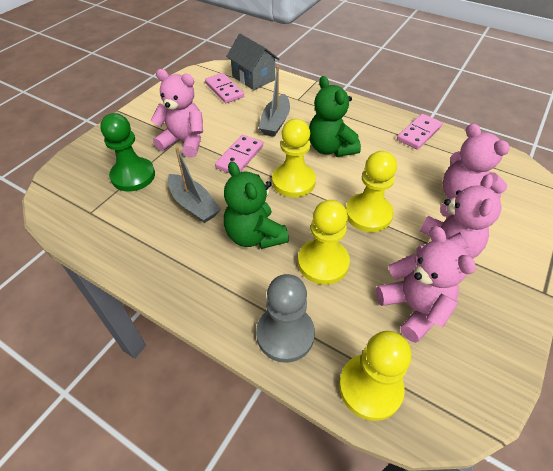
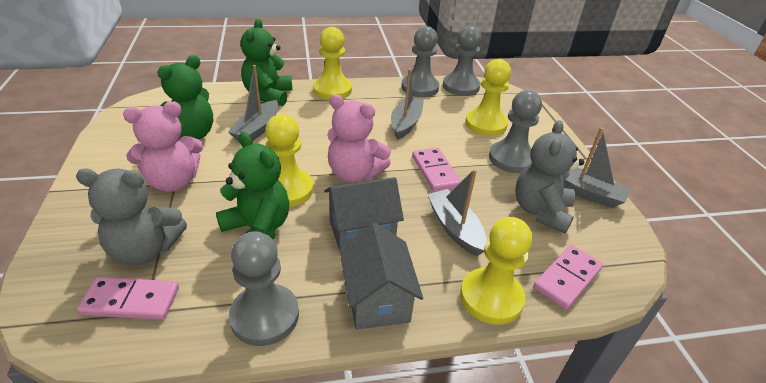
green pawn: 1 -> 0
green teddy bear: 2 -> 3
grey boat: 2 -> 4
grey house: 1 -> 2
grey pawn: 1 -> 4
grey teddy bear: 0 -> 2
pink teddy bear: 4 -> 2

